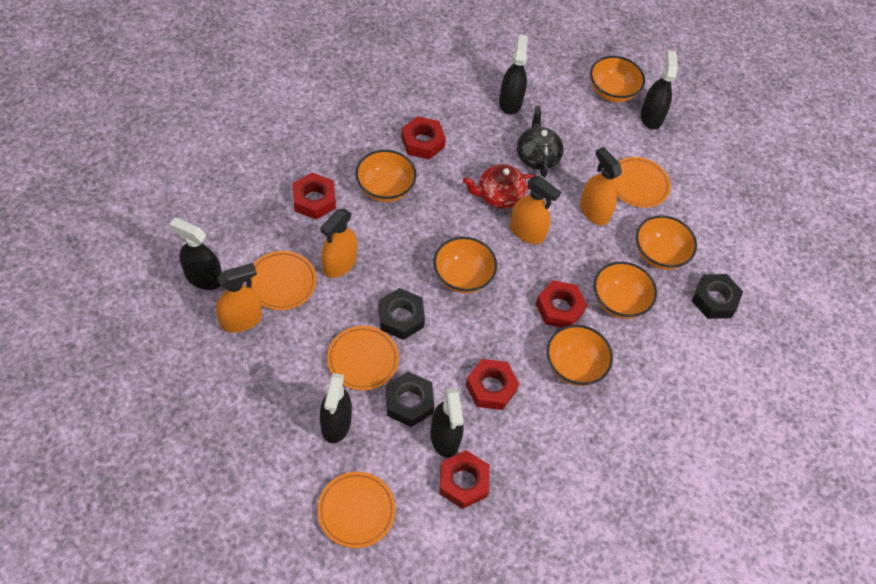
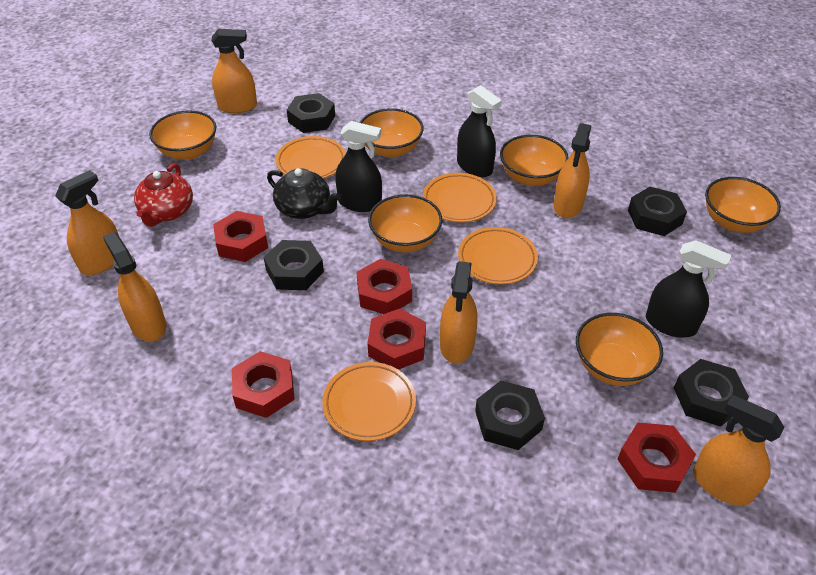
black nut: 3 -> 5
black spray bottle: 5 -> 3
orange spray bottle: 4 -> 6

